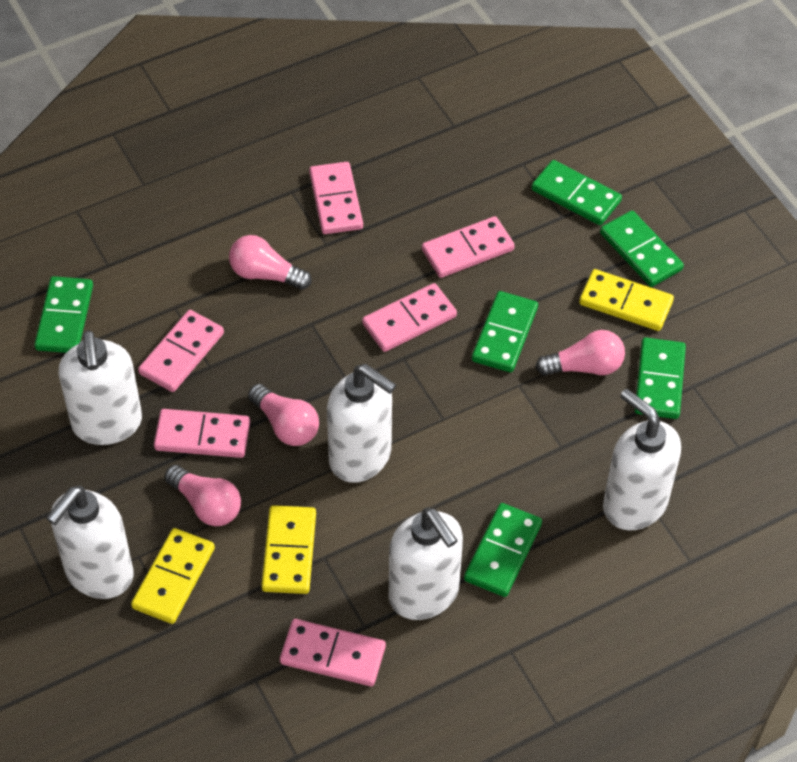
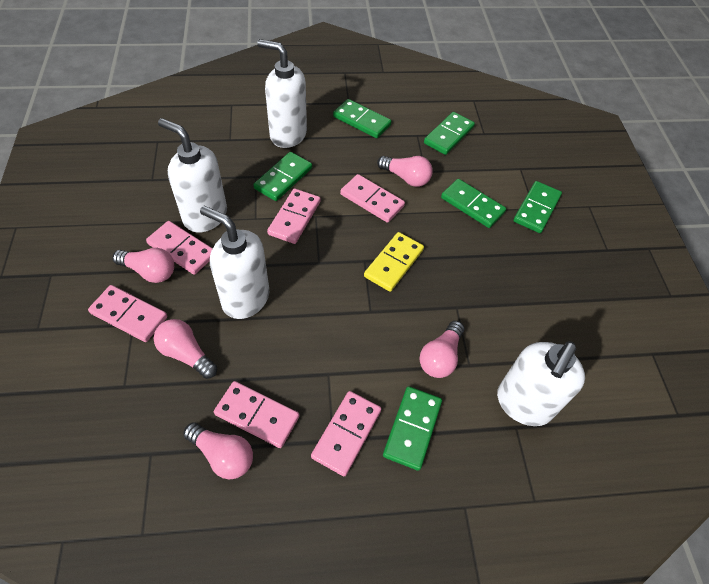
pink light bulb: 4 -> 5
white soap dispenser: 5 -> 4
yellow domino: 3 -> 1

